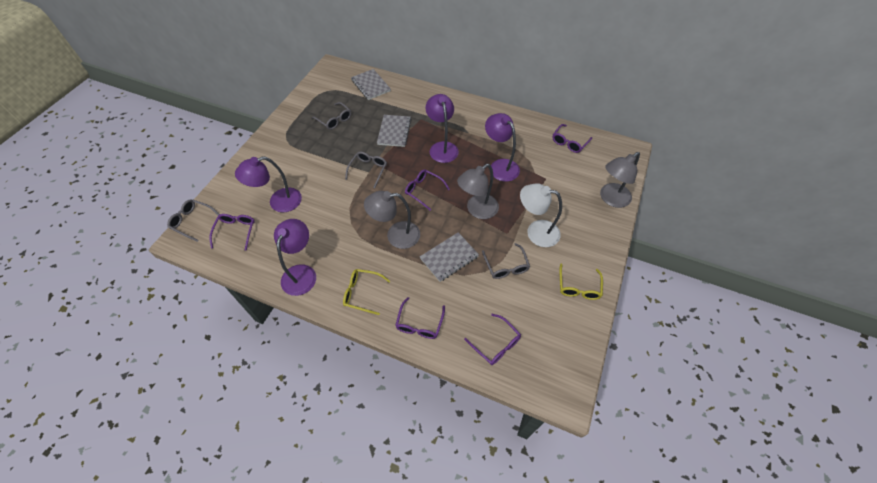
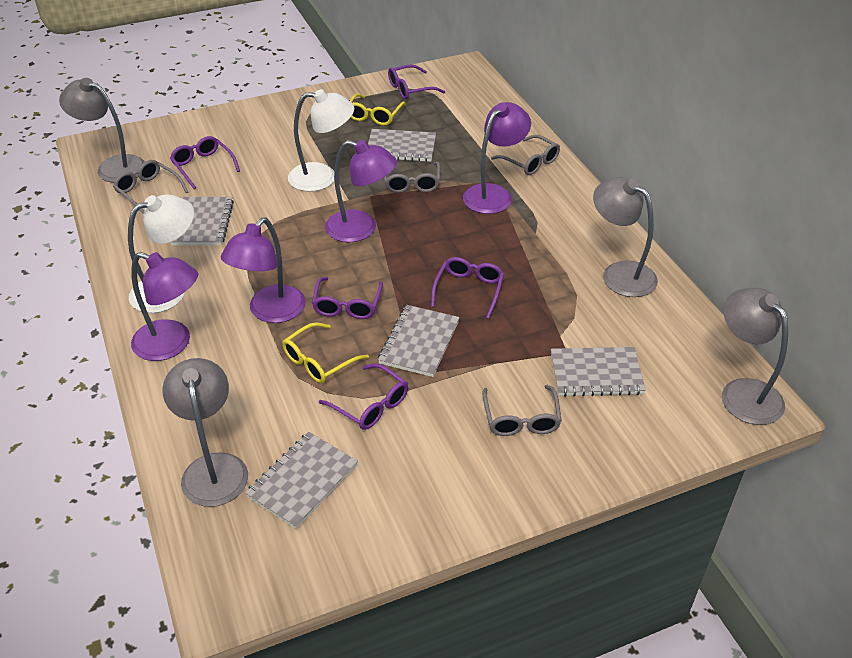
grey lamp: 3 -> 4
grey notebook: 3 -> 5
white lamp: 1 -> 2

